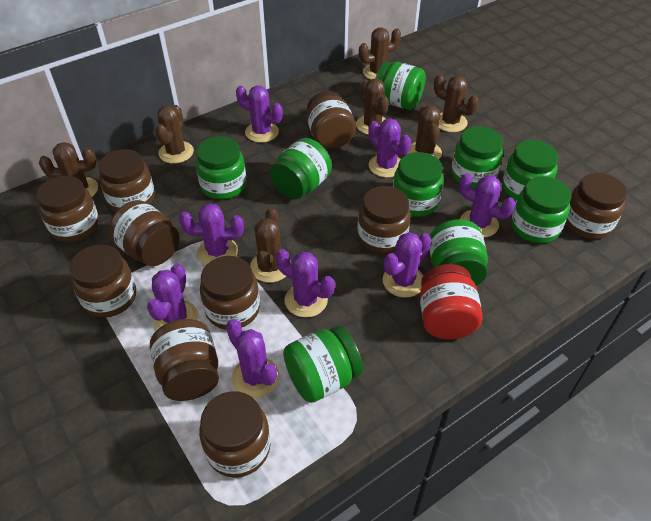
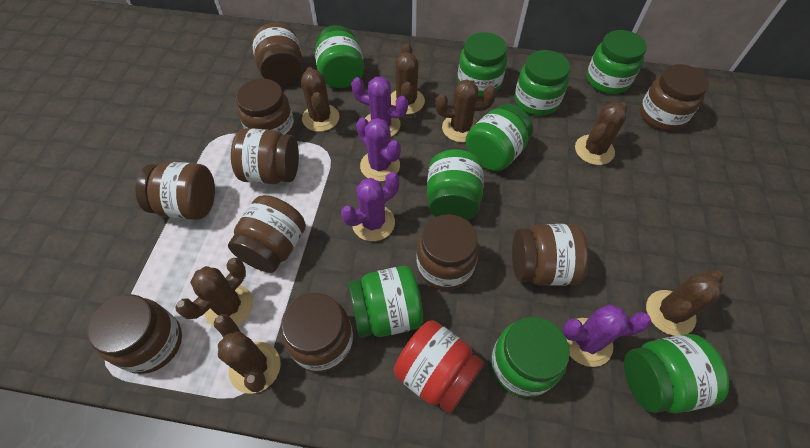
purple cactus: 8 -> 4

